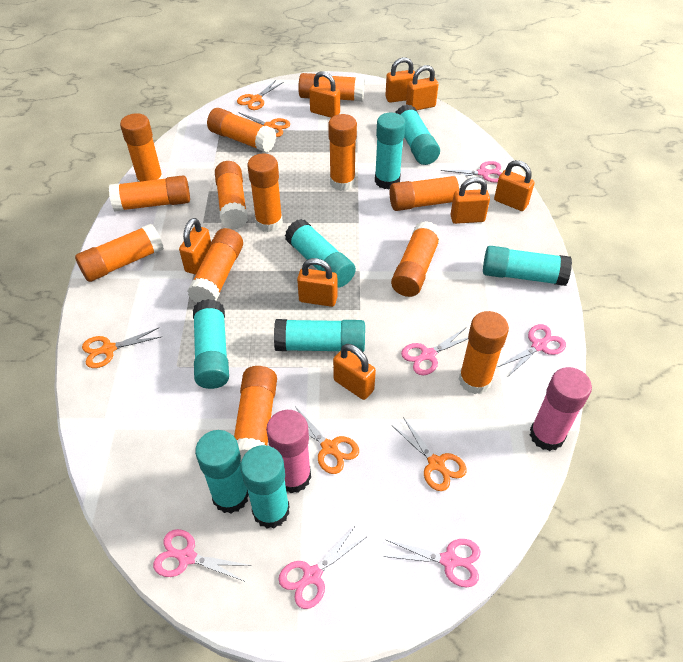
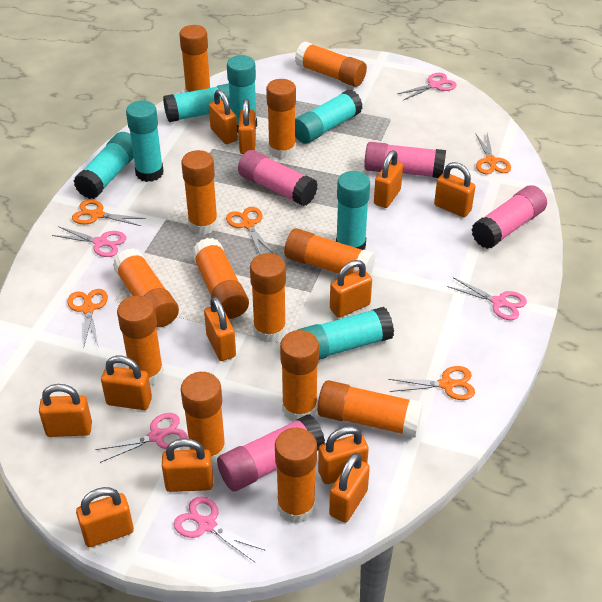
orange padlock: 8 -> 12
pink glue stick: 2 -> 4
pink scissors: 6 -> 5
turquoise glue stick: 8 -> 7

